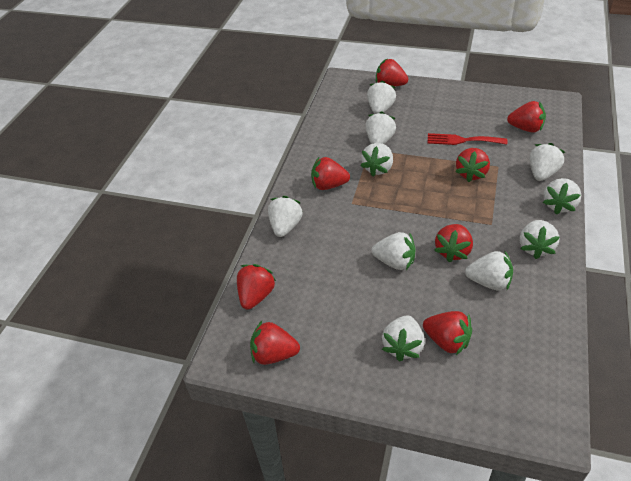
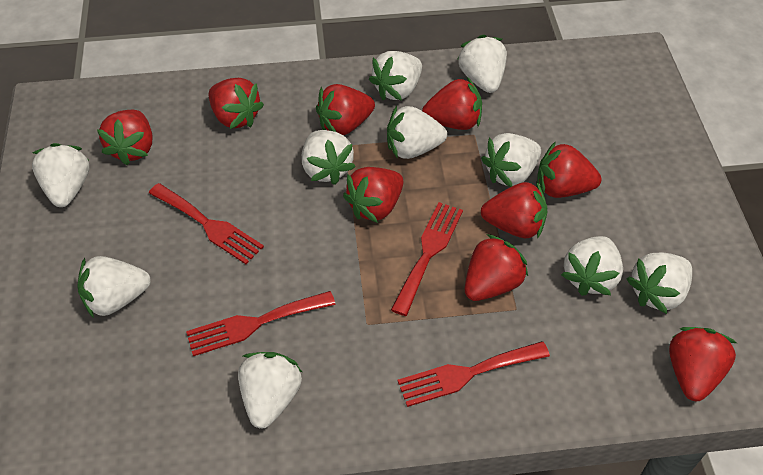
red fork: 1 -> 4
red strawberry: 8 -> 9

